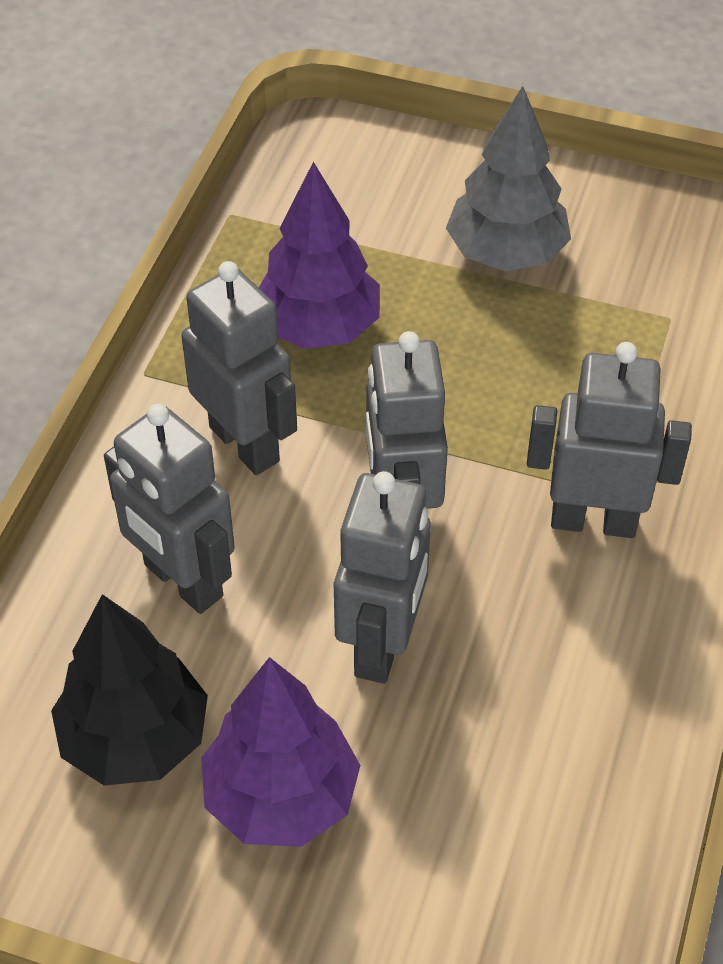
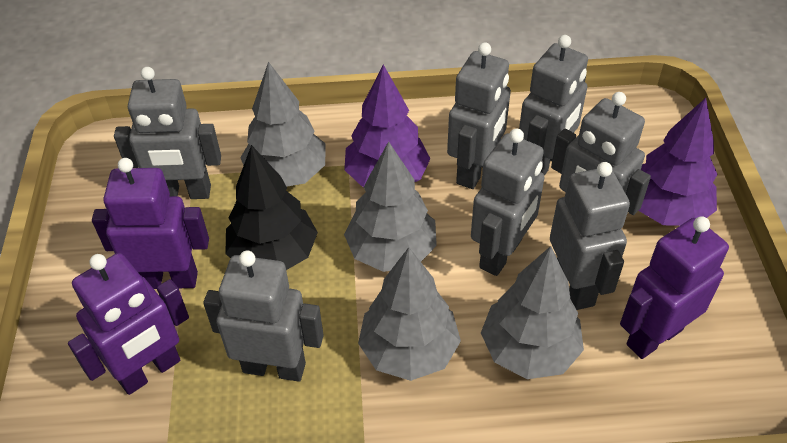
grey robot: 5 -> 7
grey tree: 1 -> 4
purple robot: 0 -> 3

